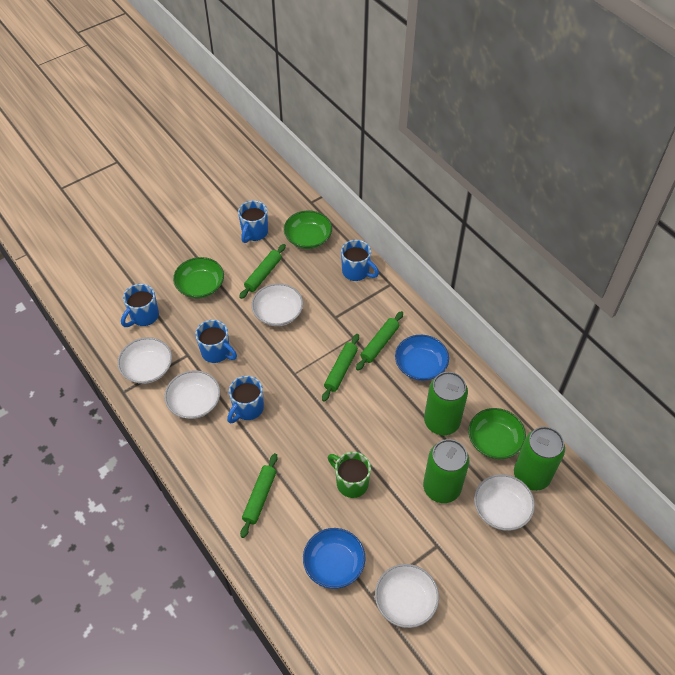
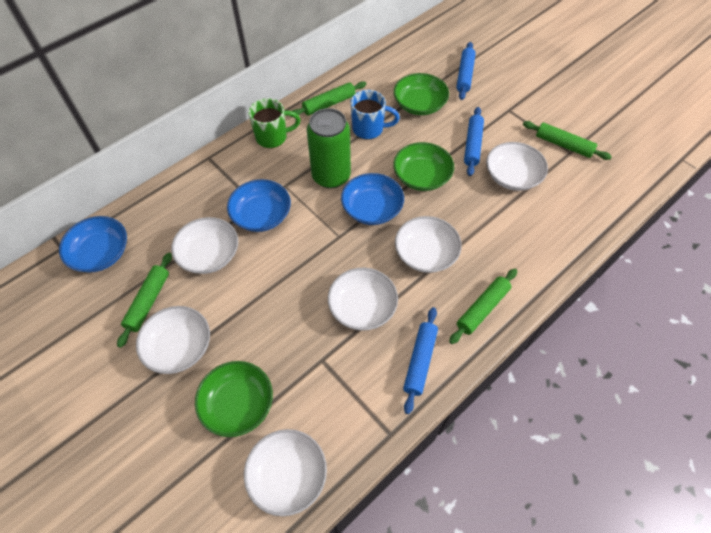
blue bowl: 2 -> 3
blue mug: 5 -> 1
blue rolling pin: 0 -> 3
green can: 3 -> 1
white bowl: 5 -> 6

